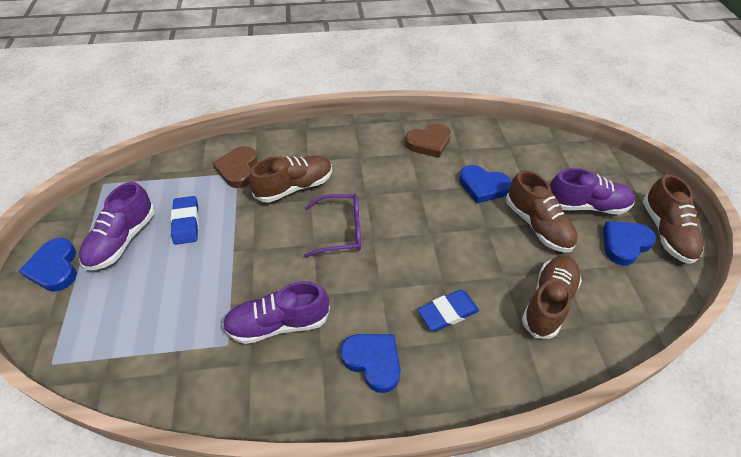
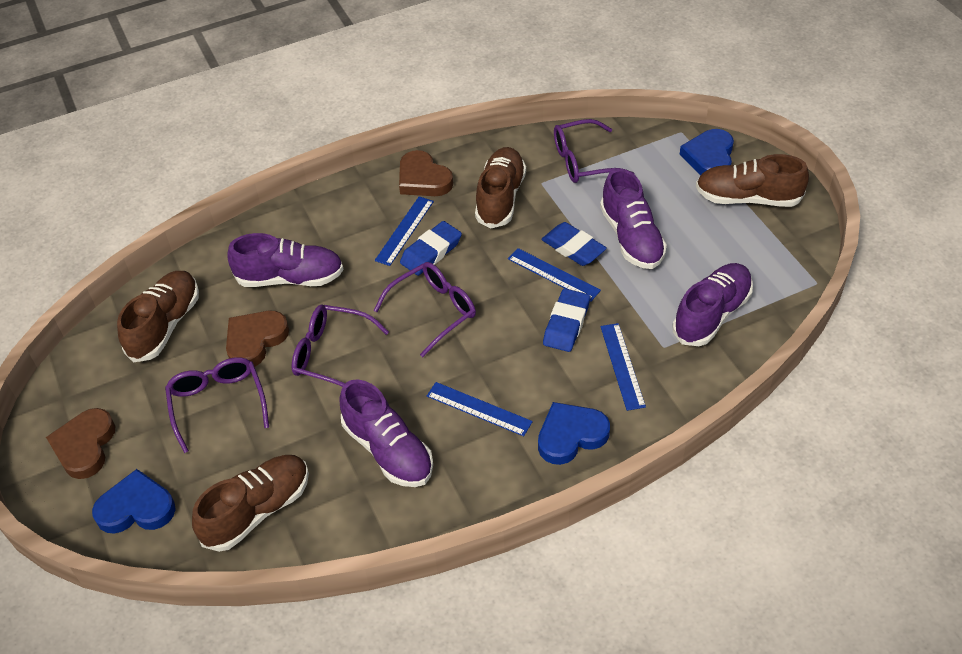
blue eraser: 2 -> 3
blue heart: 4 -> 3
blue ruler: 0 -> 4
brown heart: 2 -> 3
purple glasses: 1 -> 4
purple shoe: 3 -> 4

